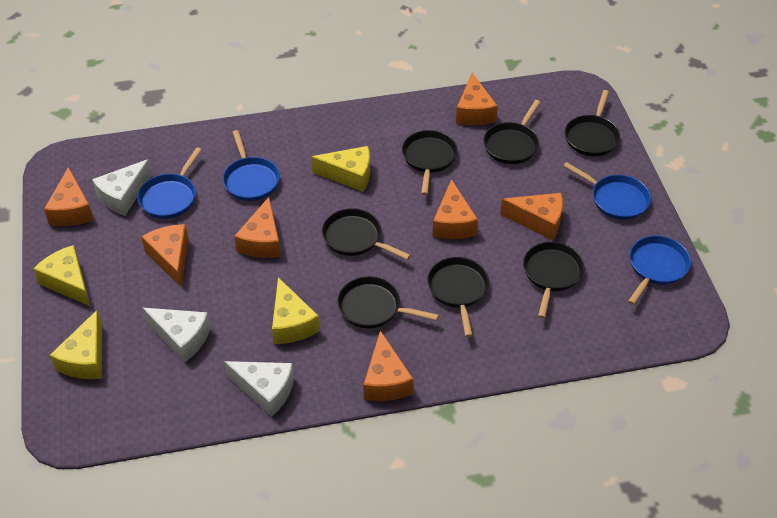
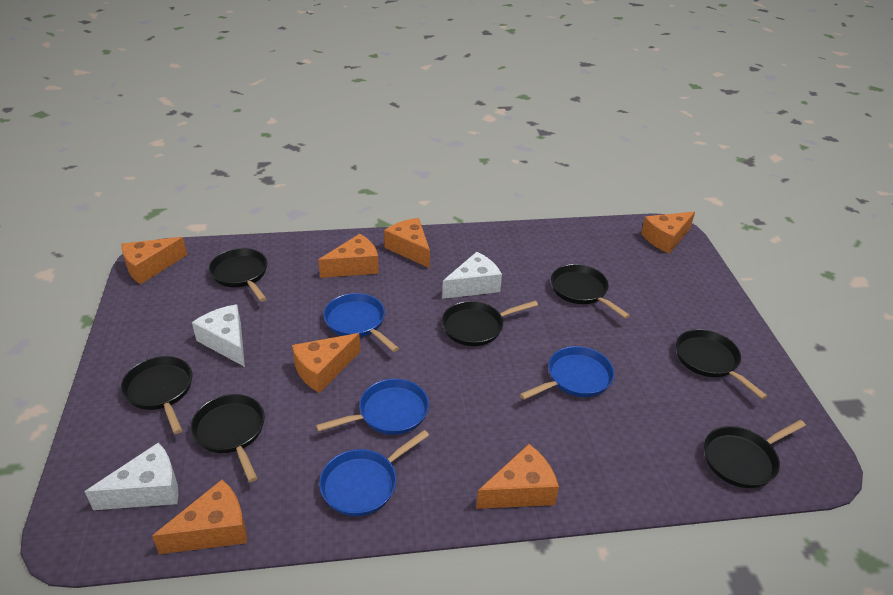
yellow cheese: 4 -> 0

